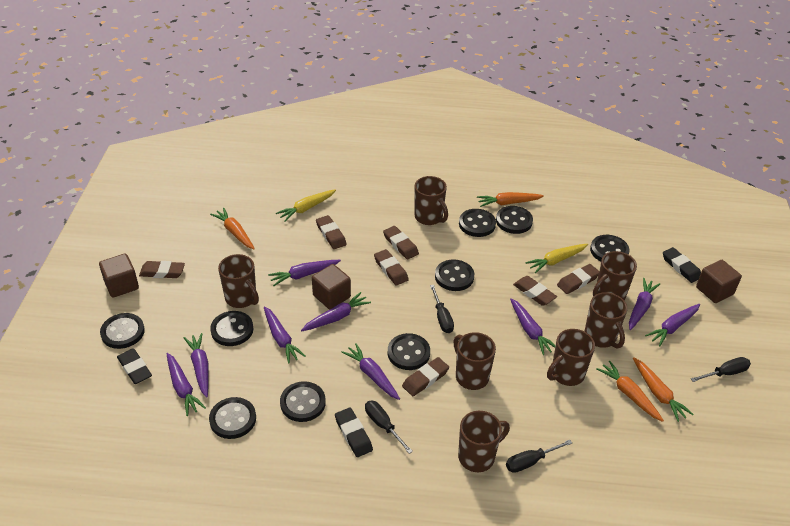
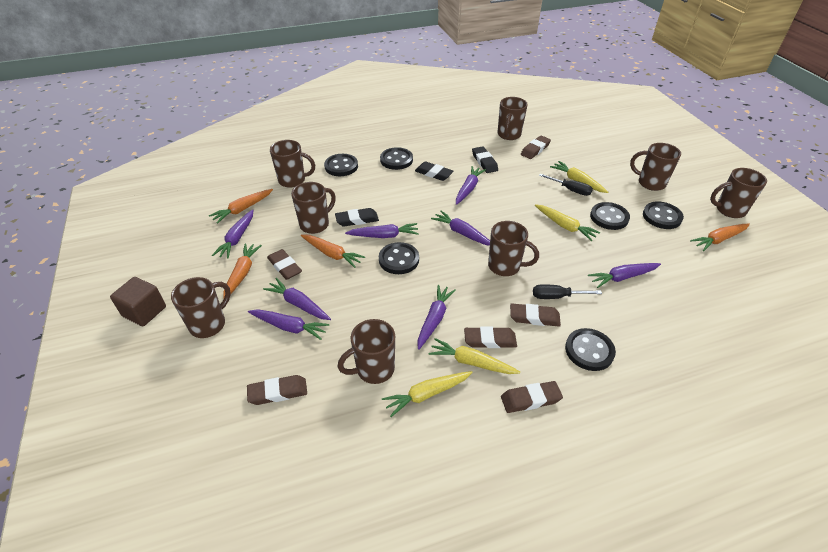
black button: 9 -> 6
black screwdriver: 4 -> 2
brown cube: 3 -> 1
brown eraser: 7 -> 6
brown mug: 7 -> 8
purple carrot: 9 -> 8
yellow carrot: 2 -> 4

